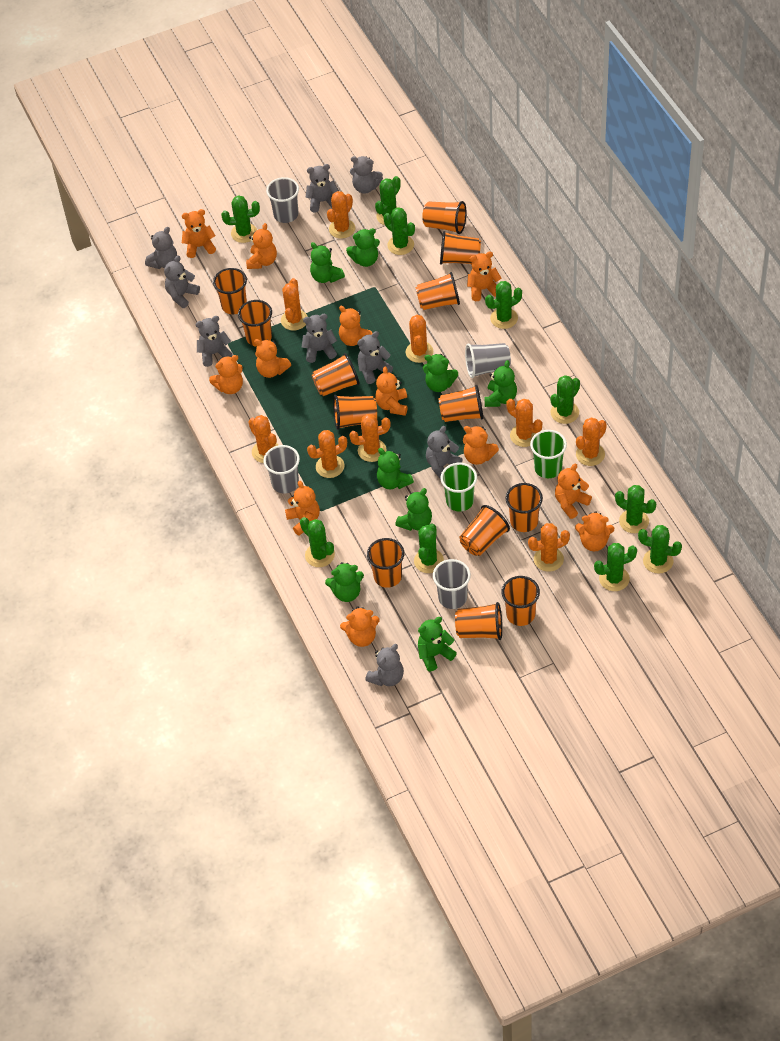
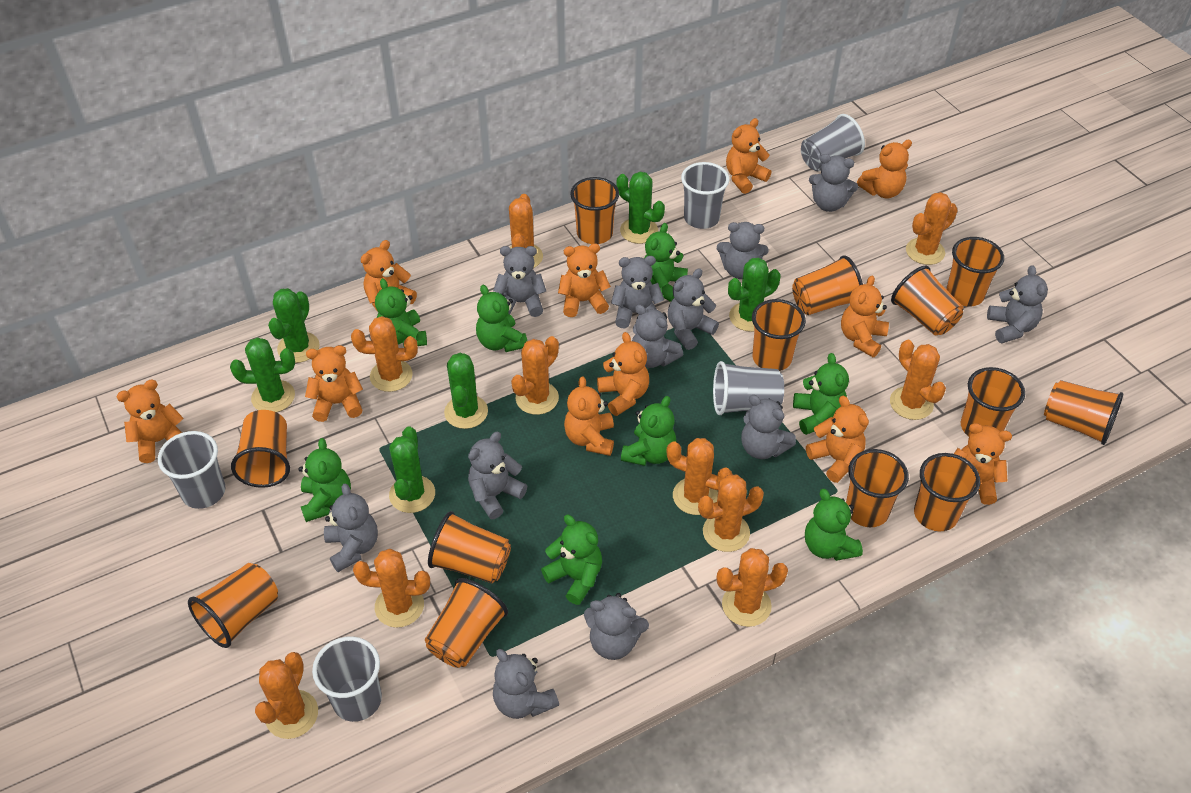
green cactus: 10 -> 6
green cup: 2 -> 0
grey cup: 4 -> 5
grey teddy bear: 9 -> 12
orange cactus: 9 -> 10
orange teddy bear: 12 -> 11

